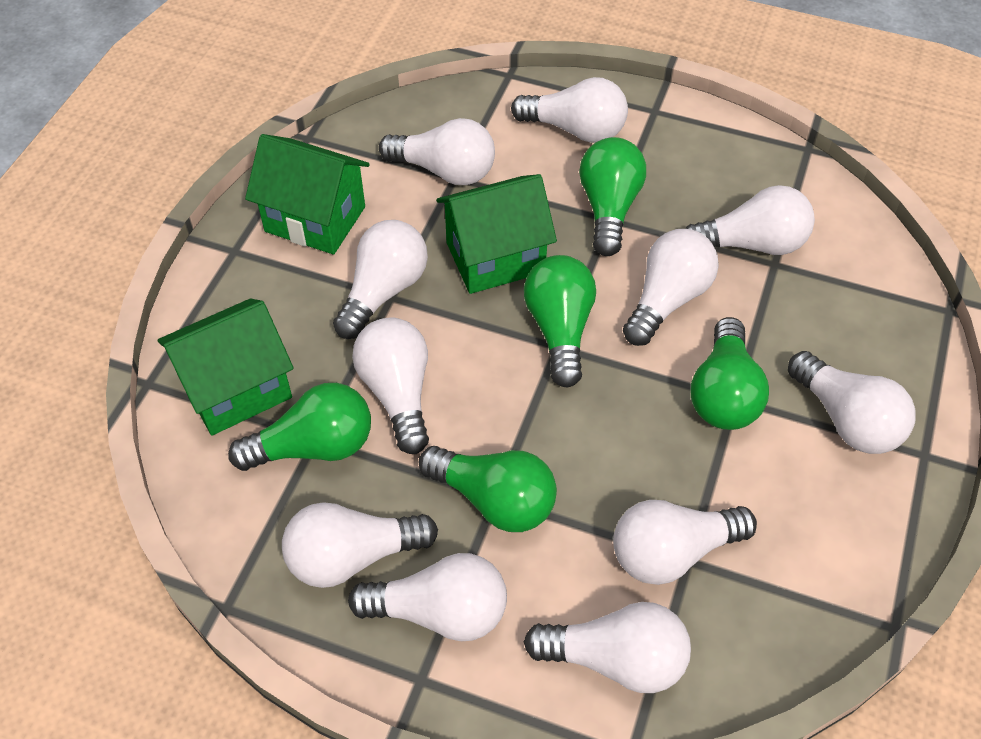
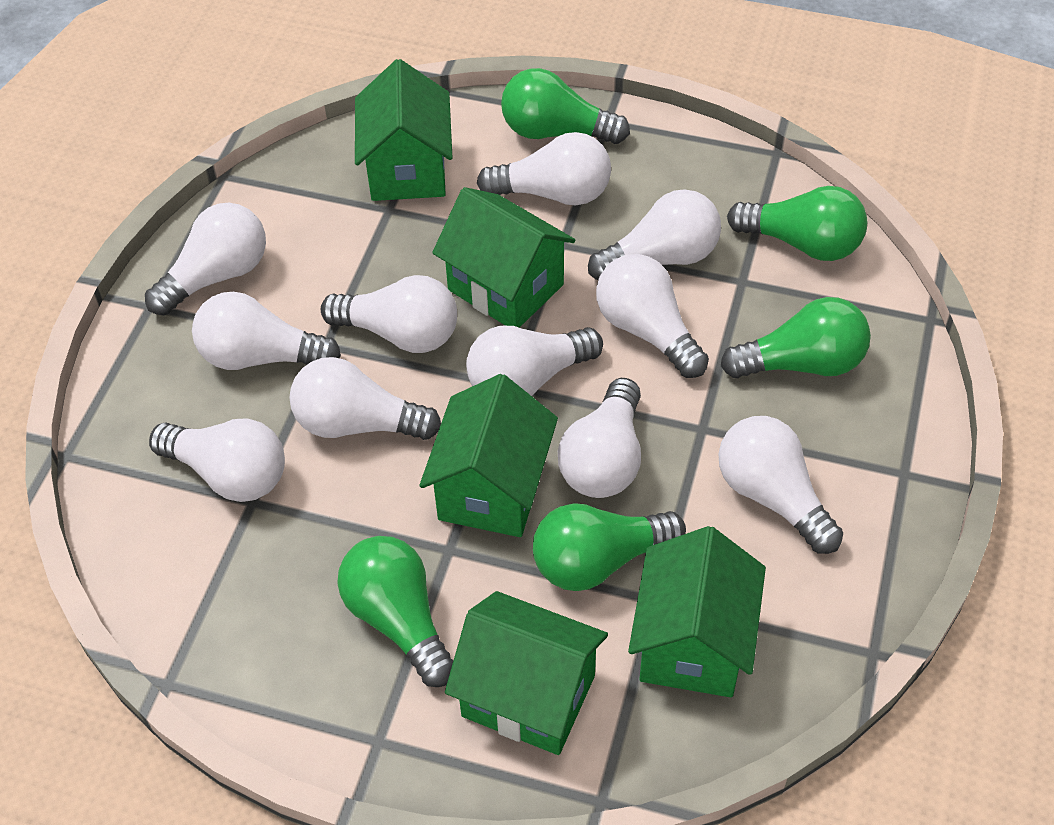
green house: 3 -> 5

